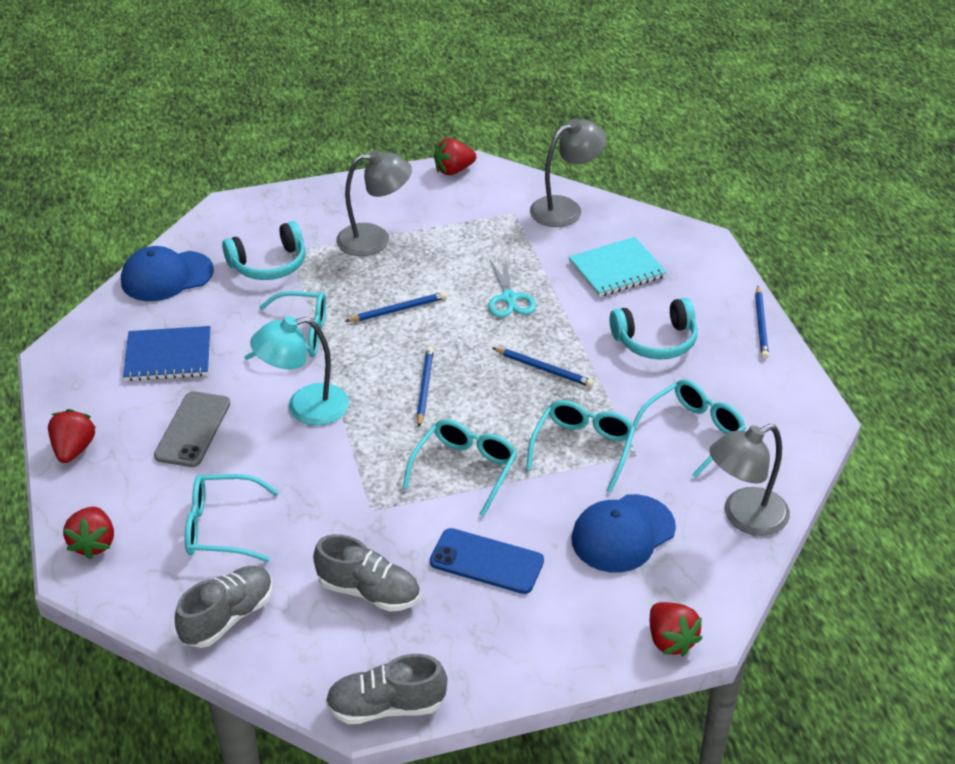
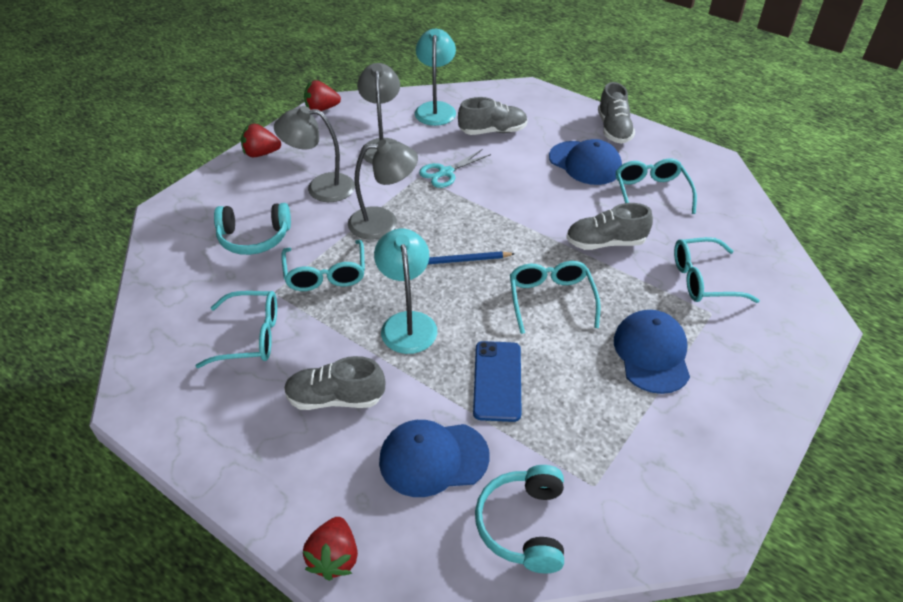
blue cap: 2 -> 3
blue notebook: 1 -> 0
blue pencil: 4 -> 1
grey phone: 1 -> 0
grey shoe: 3 -> 4
red strawberry: 4 -> 3
turquoise lamp: 1 -> 2
turquoise notebook: 1 -> 0

